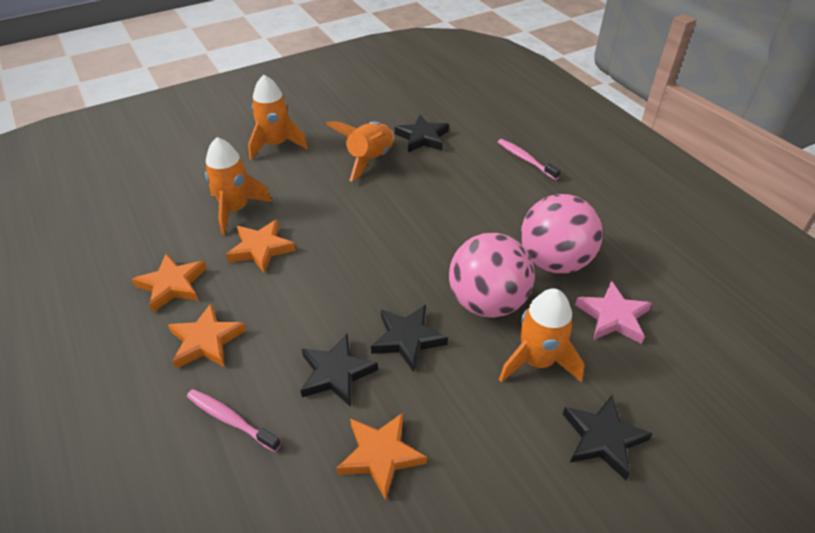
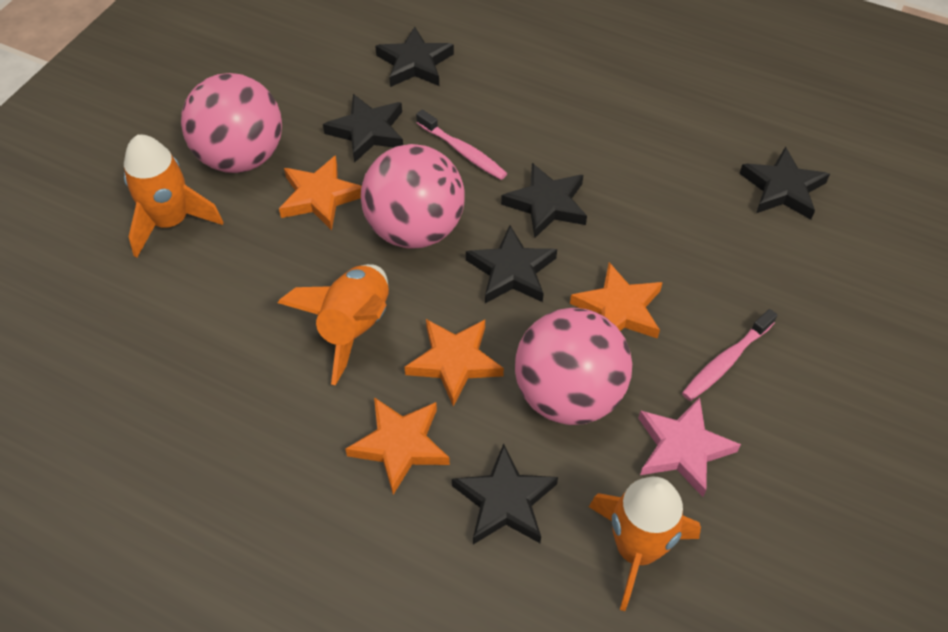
black star: 4 -> 6
orange rocket: 4 -> 3
pink ball: 2 -> 3

